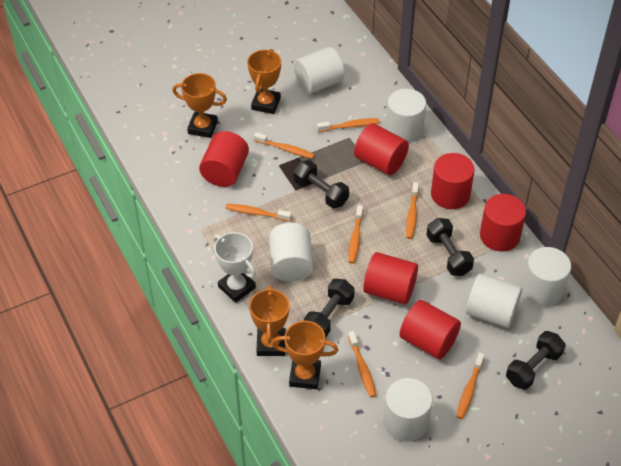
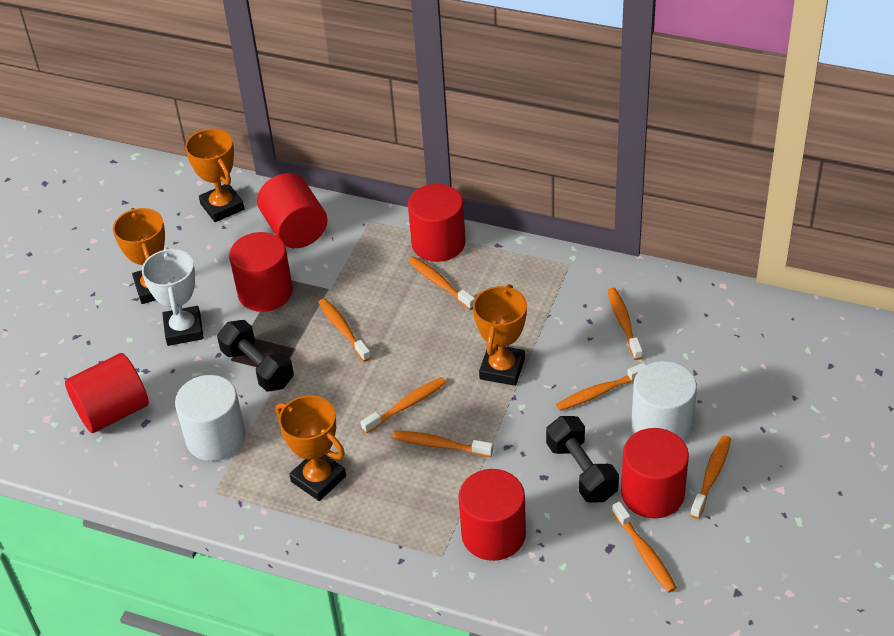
black dumbbell: 4 -> 2
orange toothbrush: 7 -> 8
white cylinder: 6 -> 2

